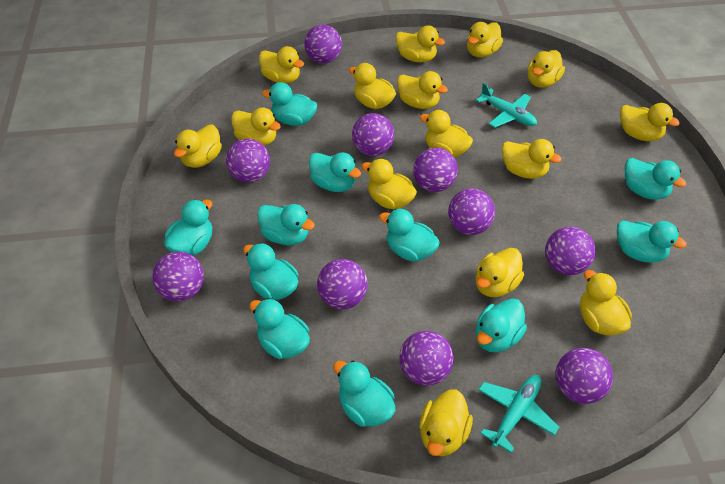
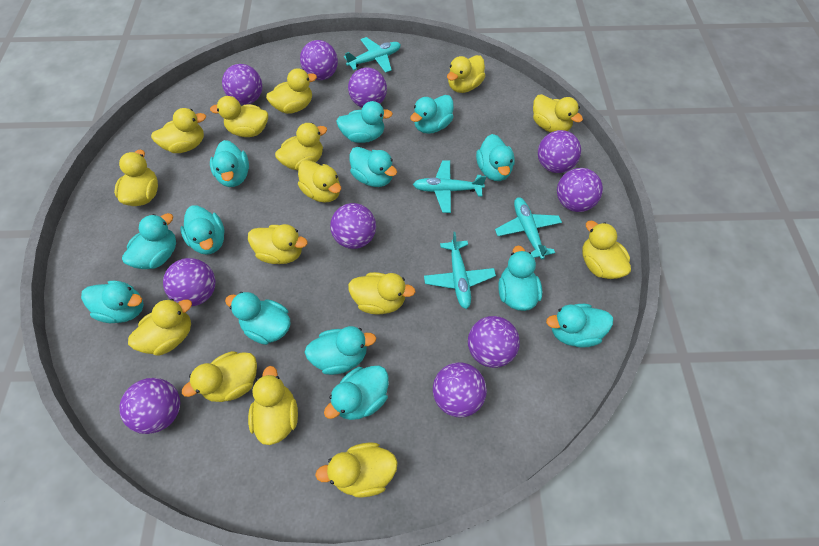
turquoise duck: 11 -> 13
turquoise plane: 2 -> 4

